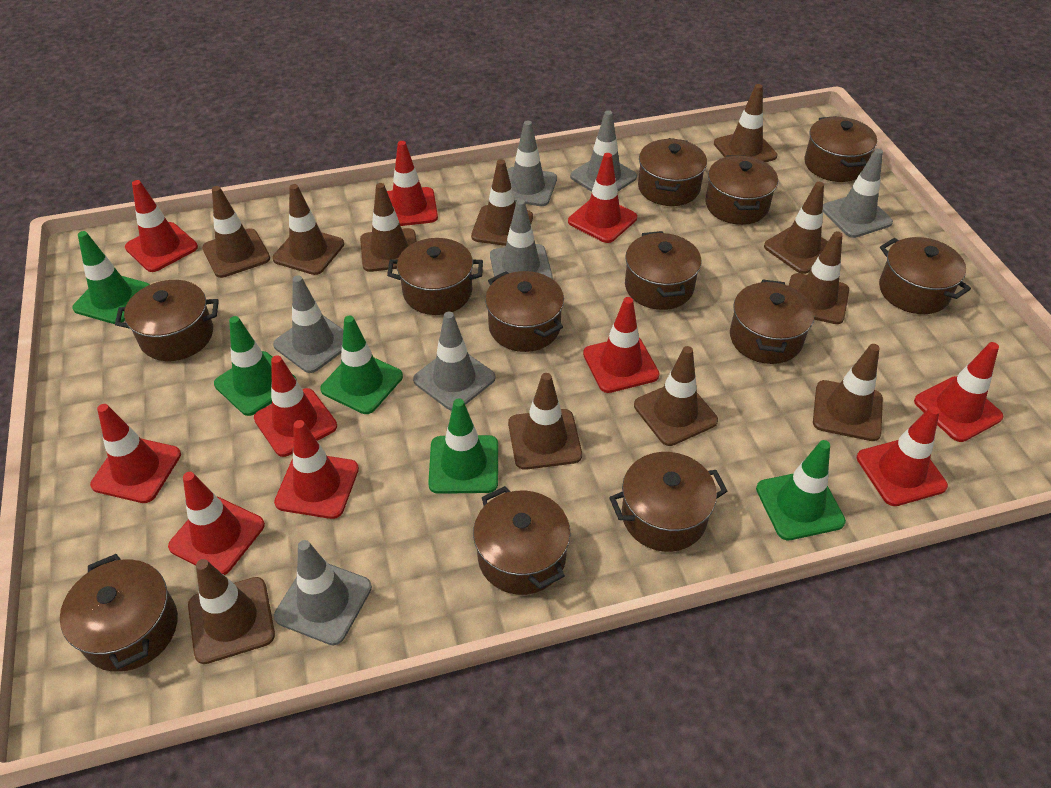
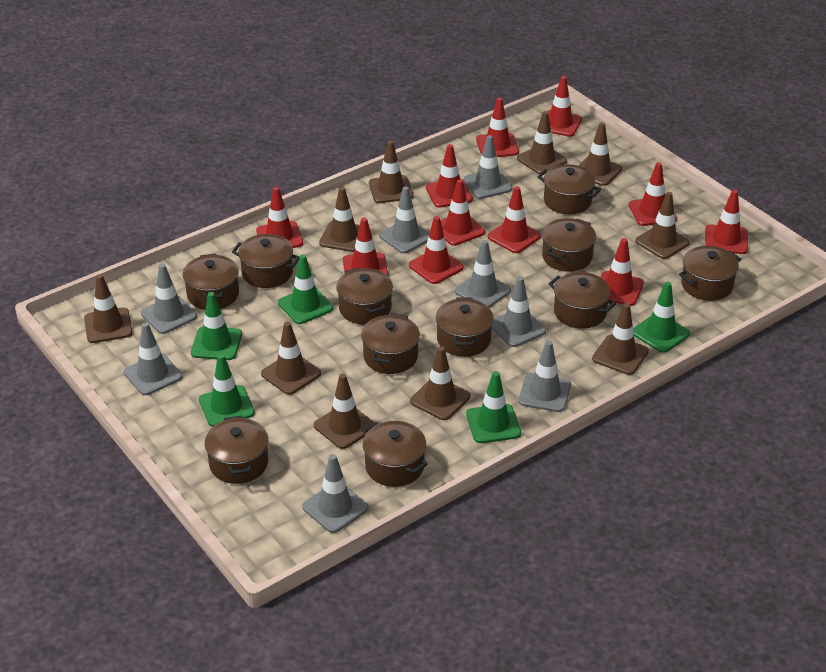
brown pot: 12 -> 11
brown traffic cone: 11 -> 10
grey traffic cone: 7 -> 8
red traffic cone: 10 -> 11

